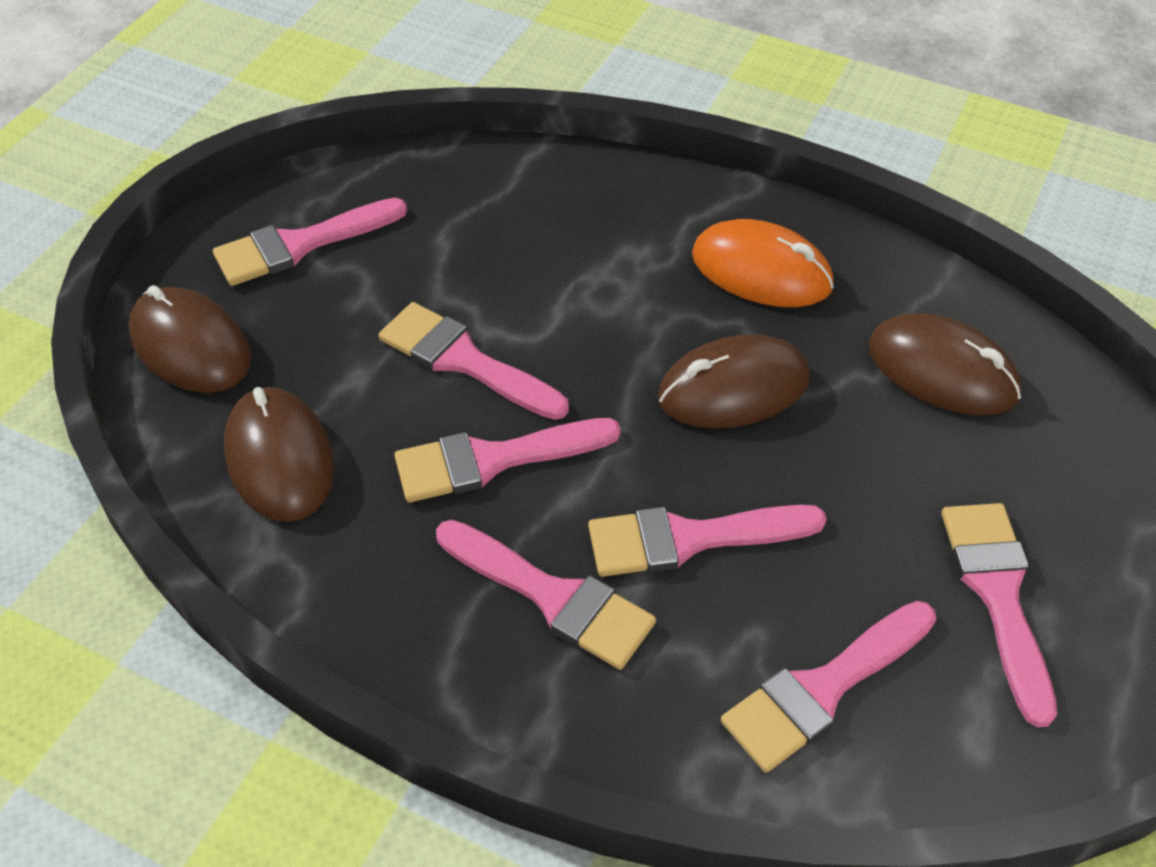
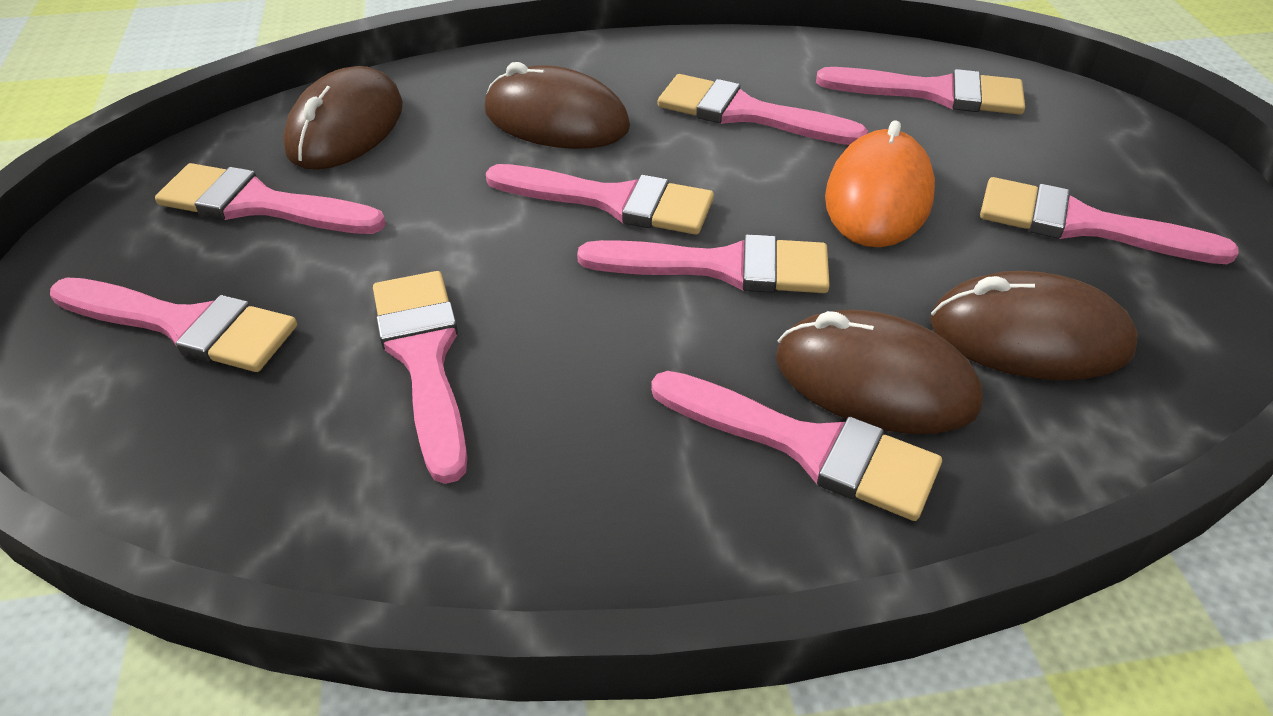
pink brush: 7 -> 9

